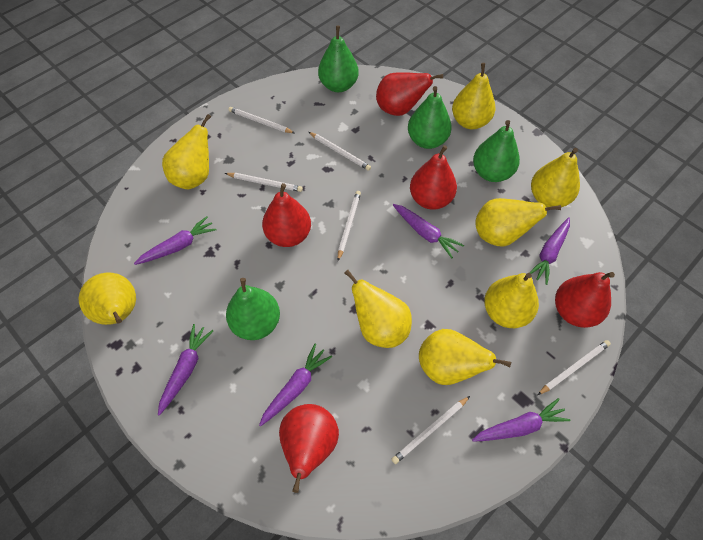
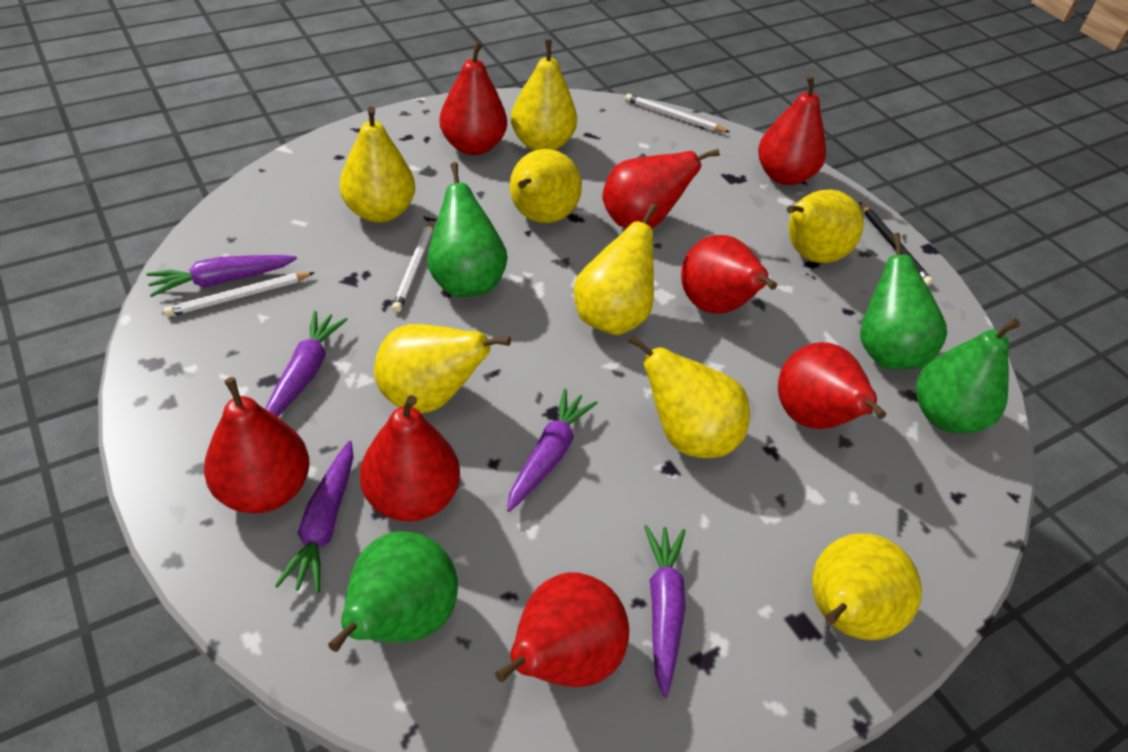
black pencil: 0 -> 1
purple carrot: 6 -> 5
red pear: 5 -> 8
white pencil: 6 -> 3

